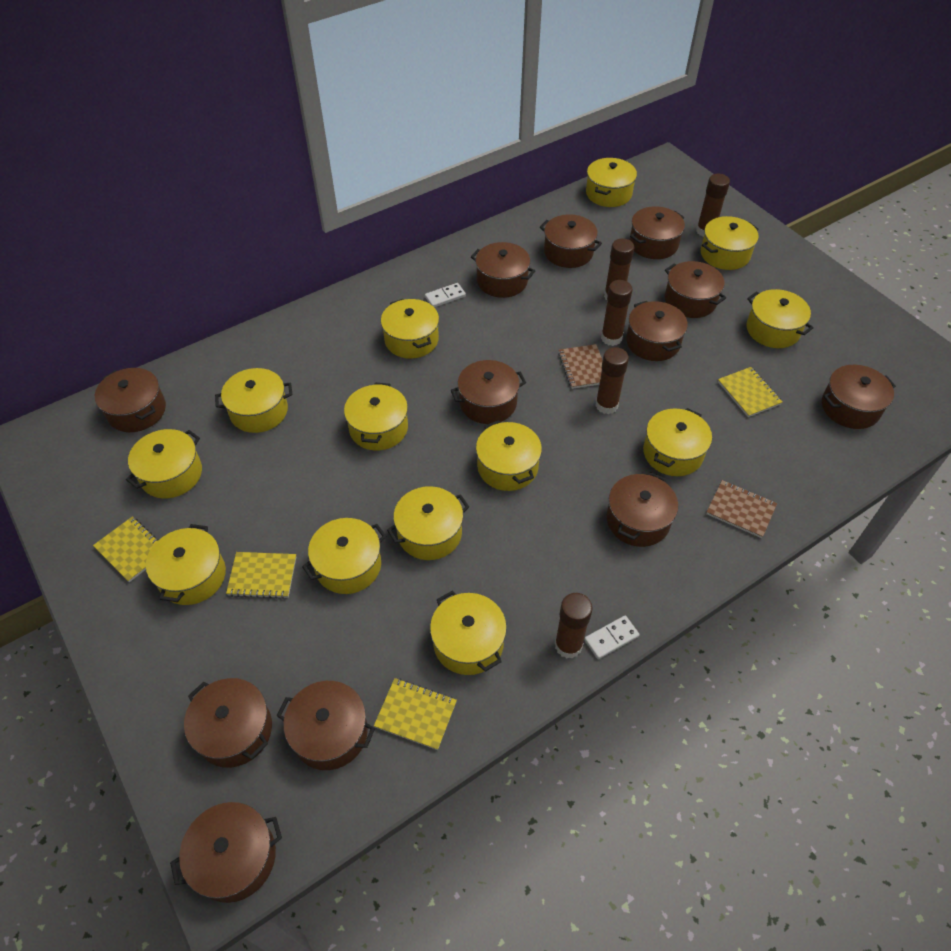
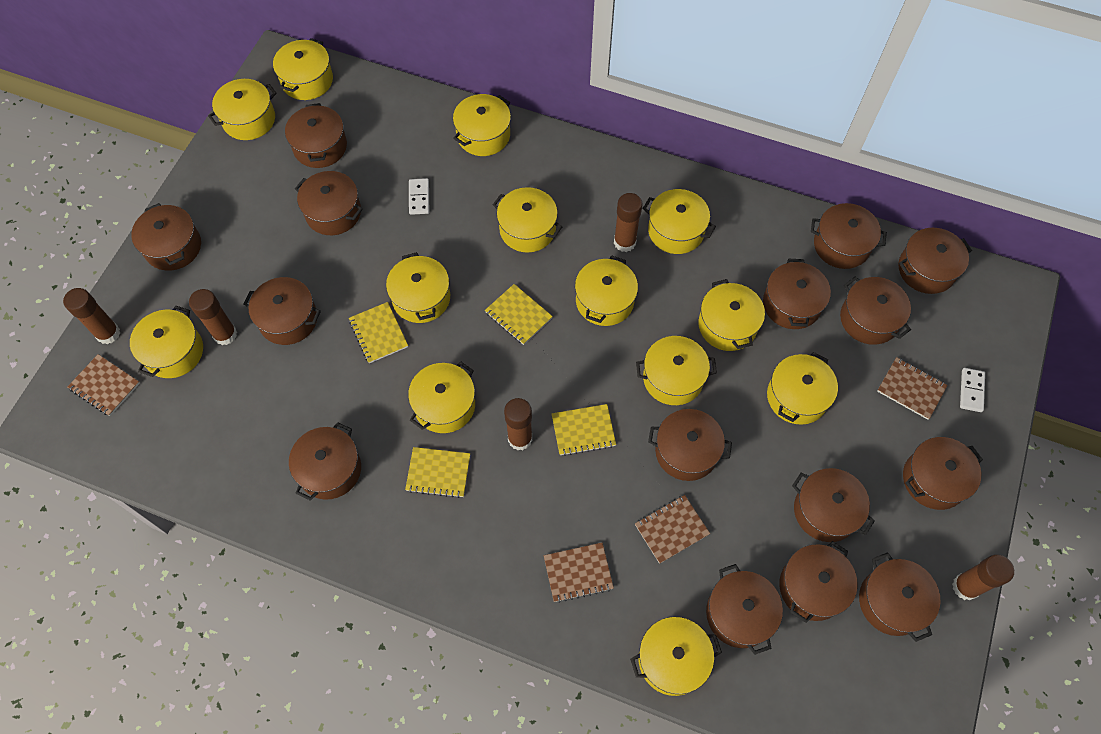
brown notebook: 2 -> 4
brown pot: 12 -> 15

